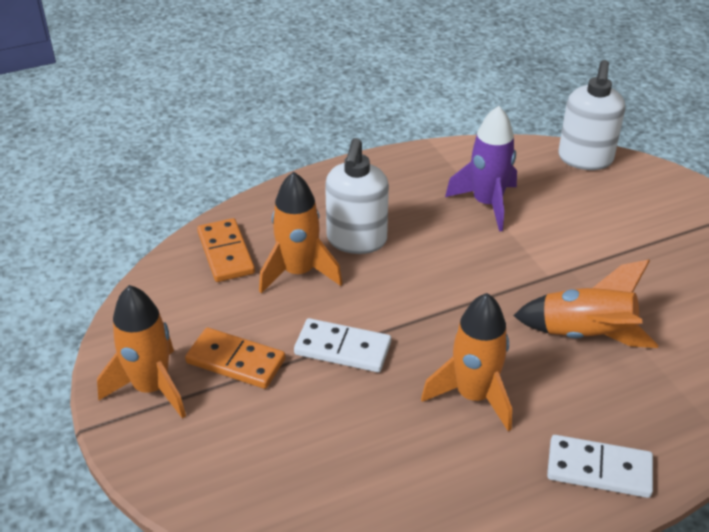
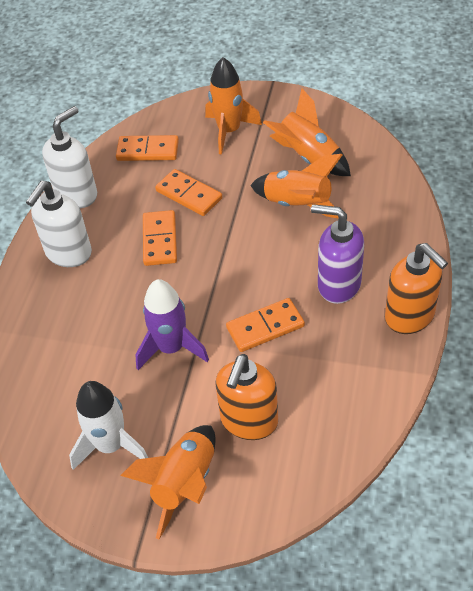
orange domino: 2 -> 4
orange soap dispenser: 0 -> 2
purple soap dispenser: 0 -> 1
white domino: 2 -> 0
white rocket: 0 -> 1

